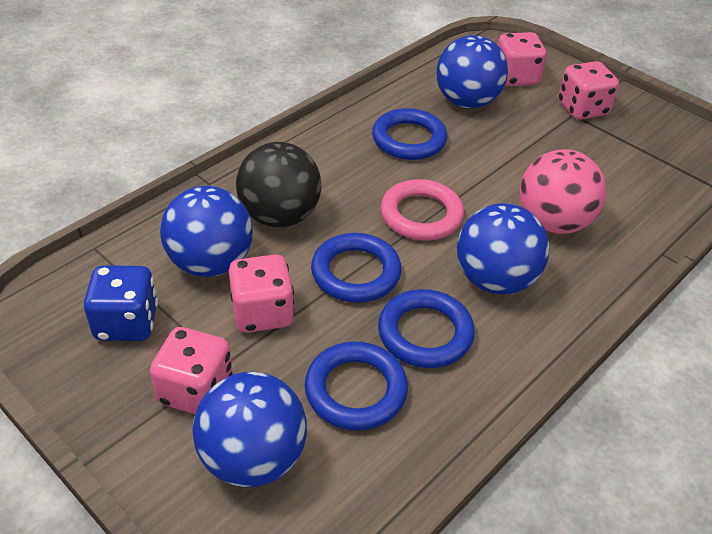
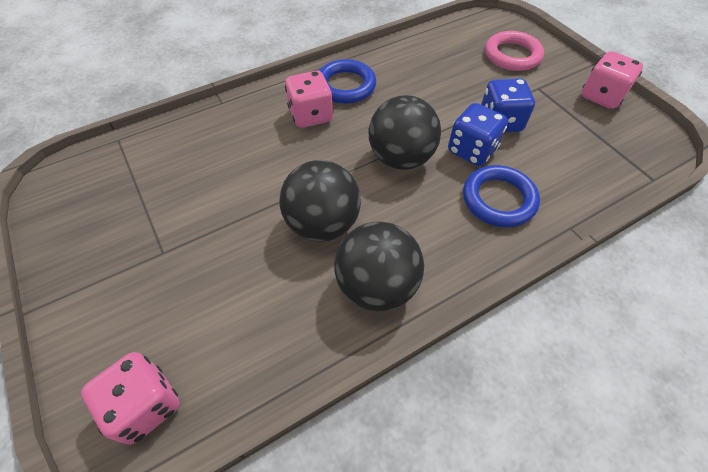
black ball: 1 -> 3
blue ball: 4 -> 0
blue dice: 1 -> 2
blue ring: 4 -> 2
pink ball: 1 -> 0
pink dice: 4 -> 3

